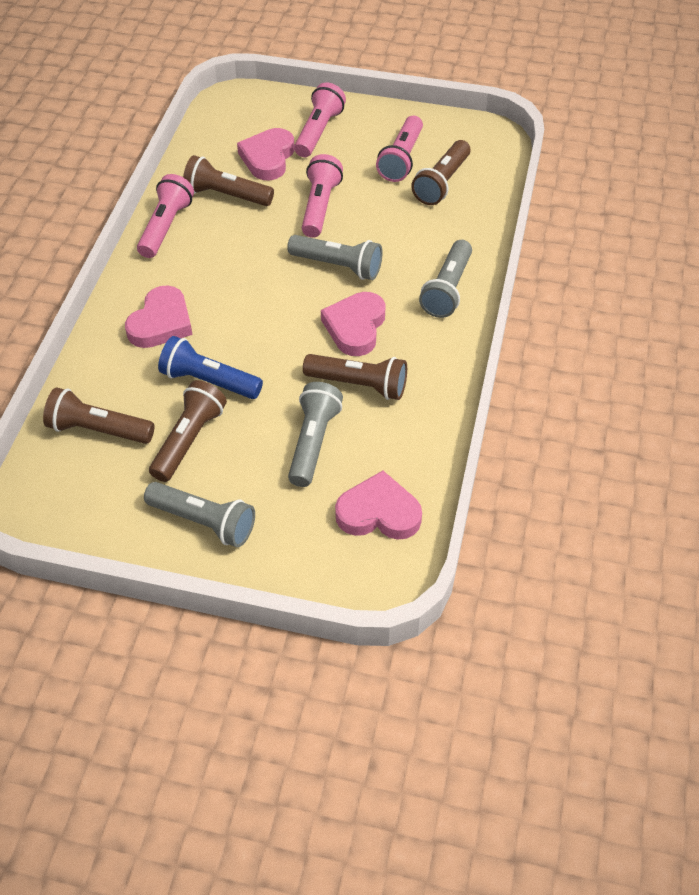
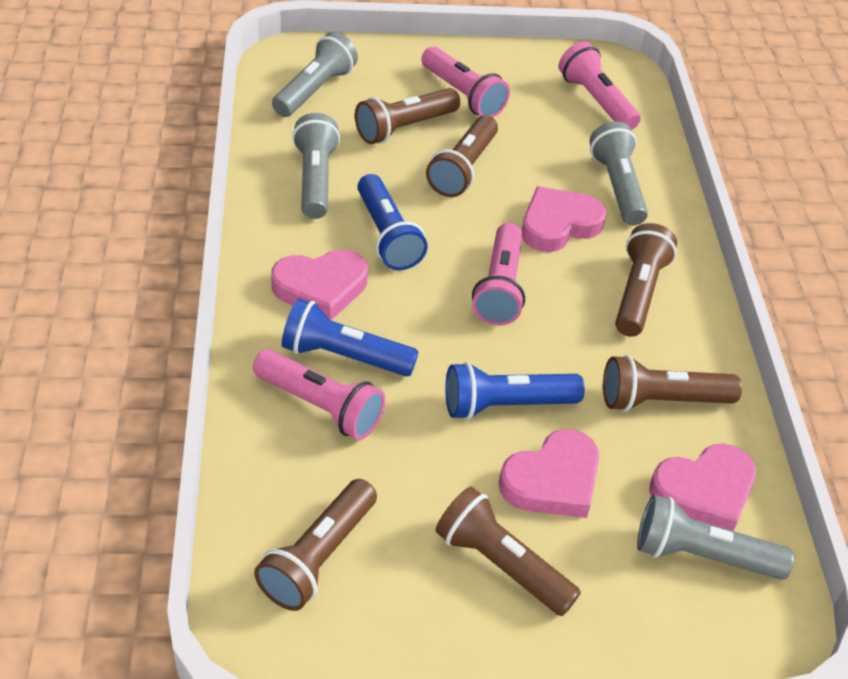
blue flashlight: 1 -> 3
brown flashlight: 5 -> 6

